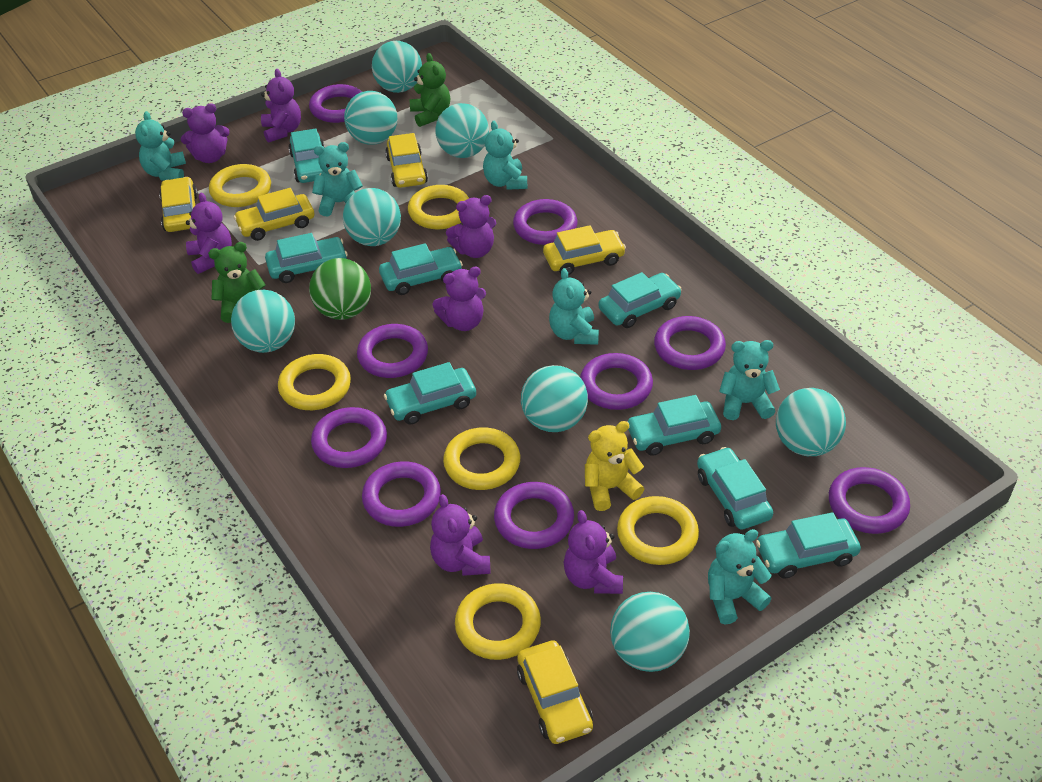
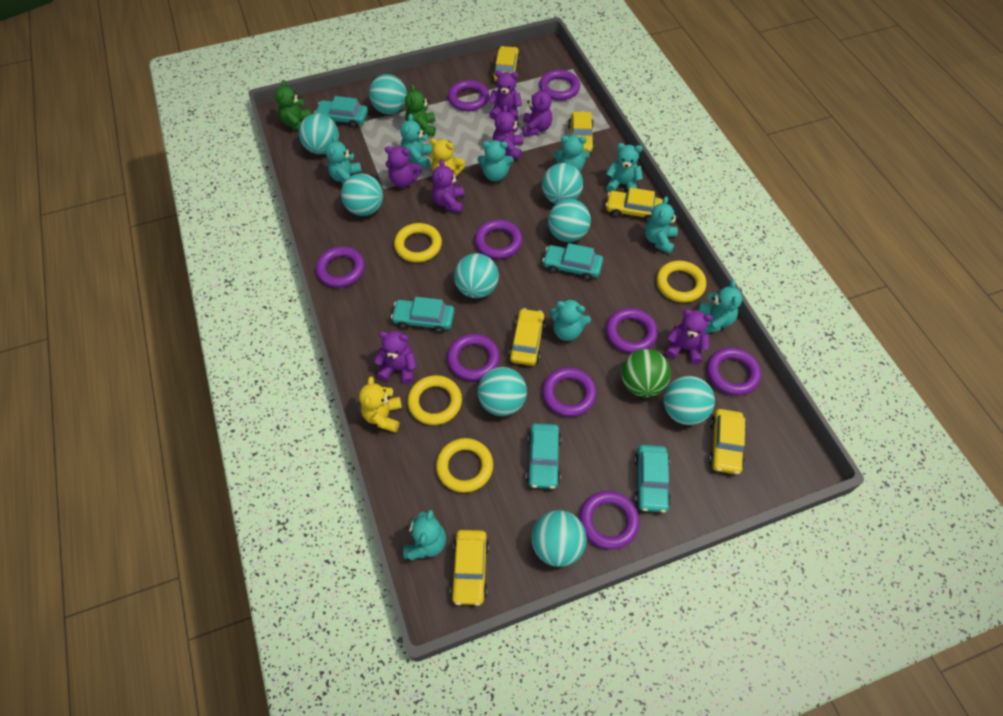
turquoise ball: 8 -> 9
turquoise car: 8 -> 5
turquoise teddy bear: 6 -> 9
yellow car: 5 -> 6
yellow ring: 6 -> 4
yellow teddy bear: 1 -> 2

